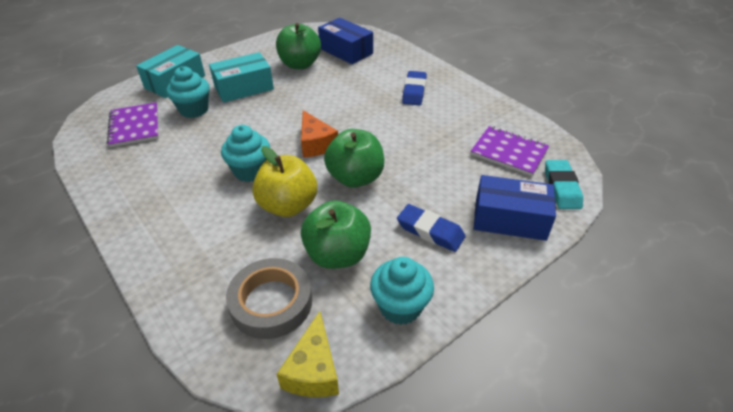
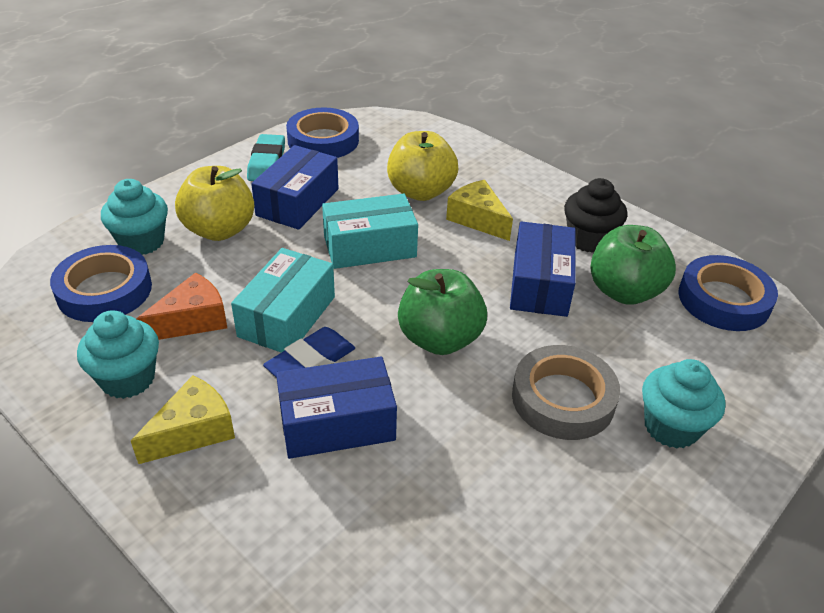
black cupcake: 0 -> 1
blue box: 2 -> 3
blue eraser: 2 -> 1
blue tape: 0 -> 3
green apple: 3 -> 2
purple notebook: 2 -> 0
yellow apple: 1 -> 2
yellow cheese: 1 -> 2

